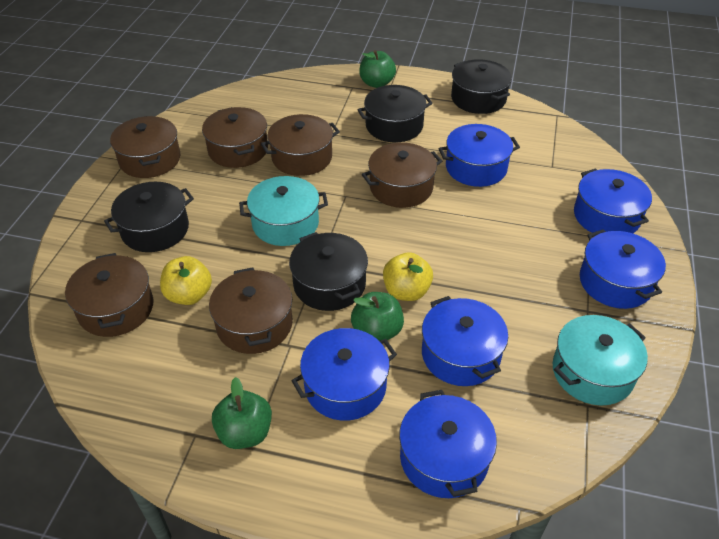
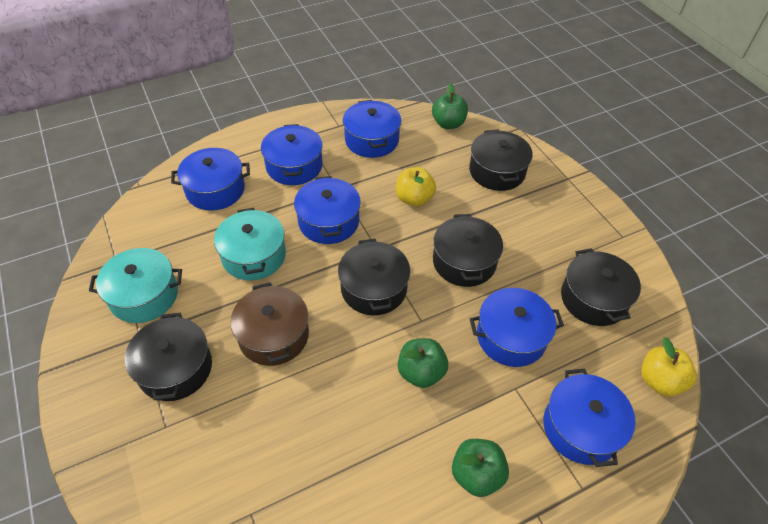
black pot: 4 -> 5
brown pot: 6 -> 1

